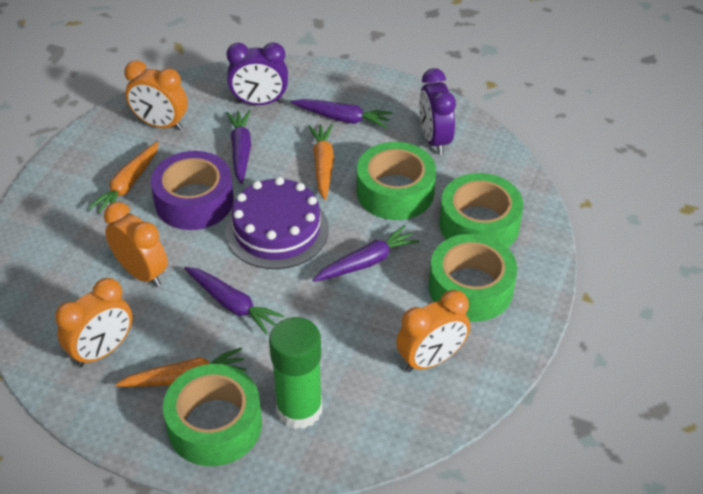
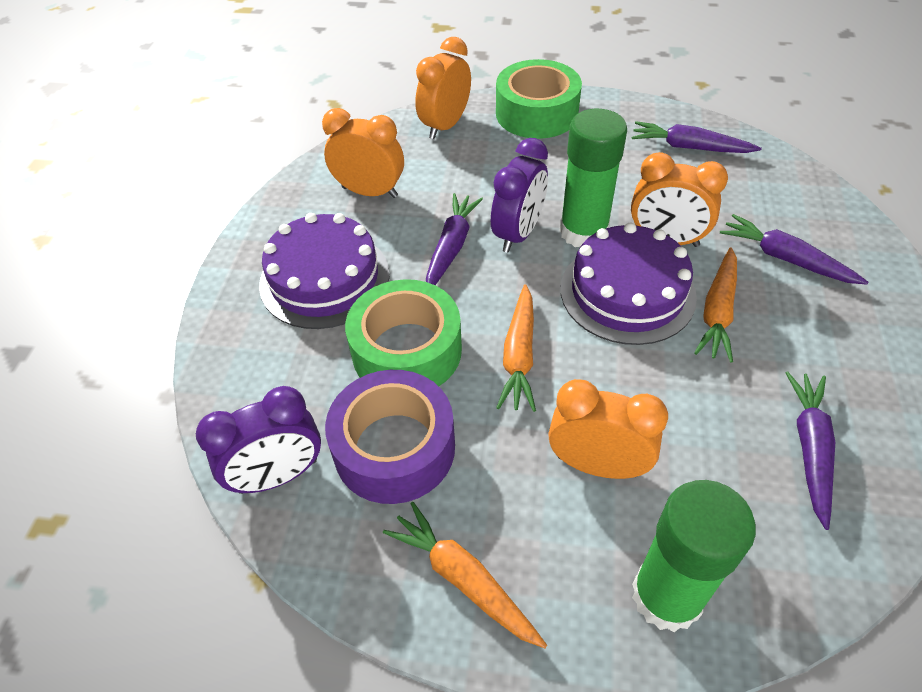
green glue stick: 1 -> 2
green tape: 4 -> 2
purple cake: 1 -> 2

